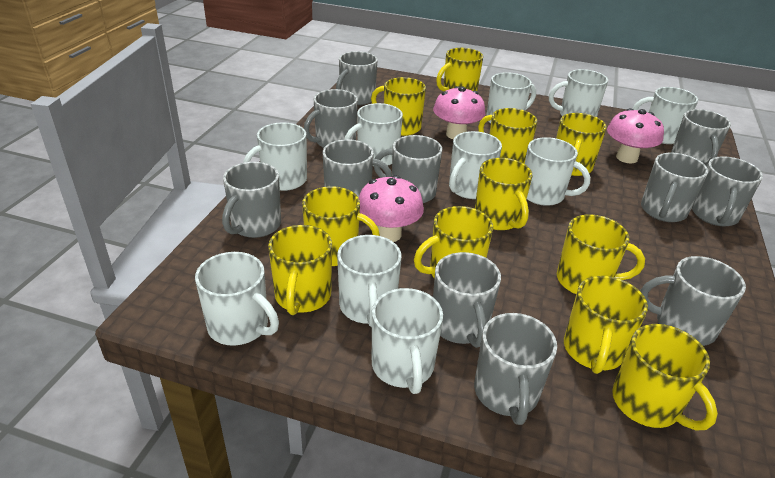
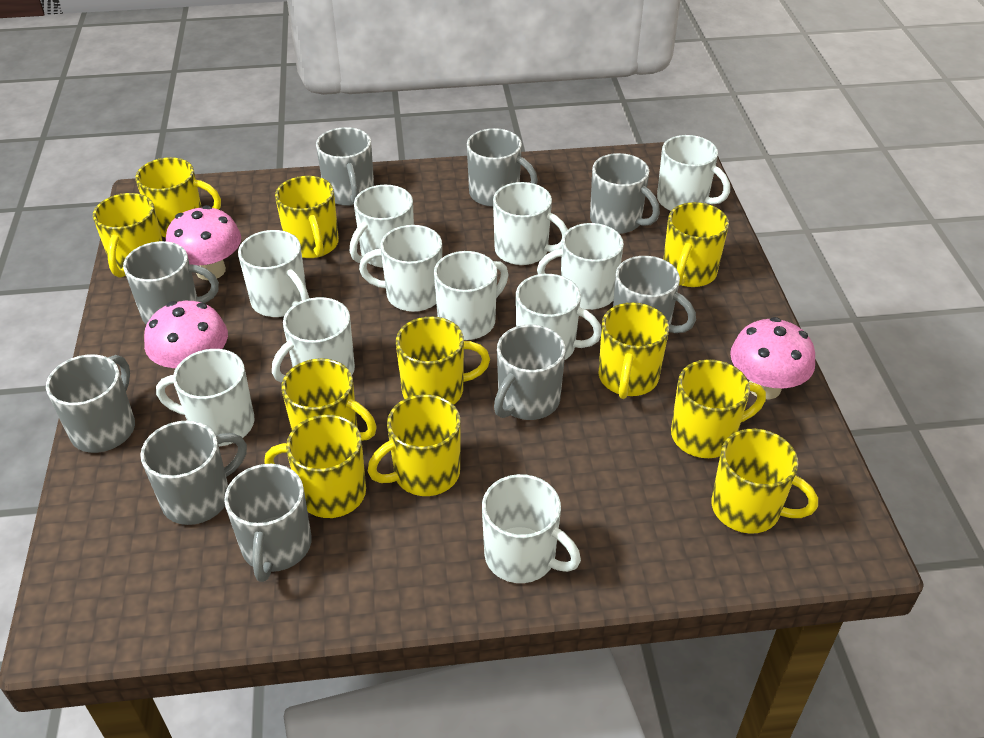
grey mug: 11 -> 9
white mug: 10 -> 11

